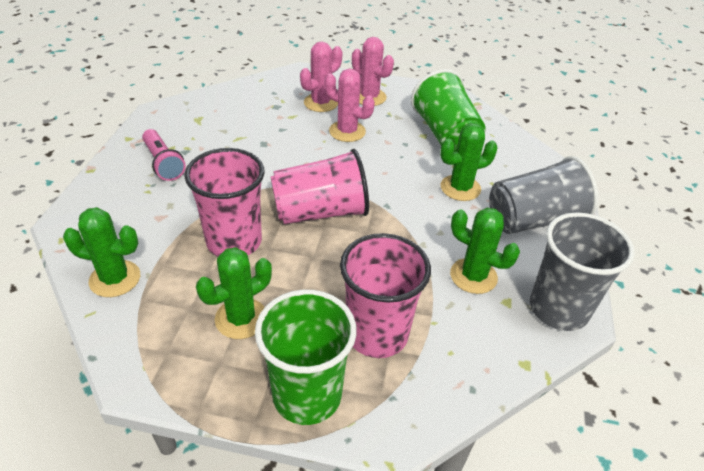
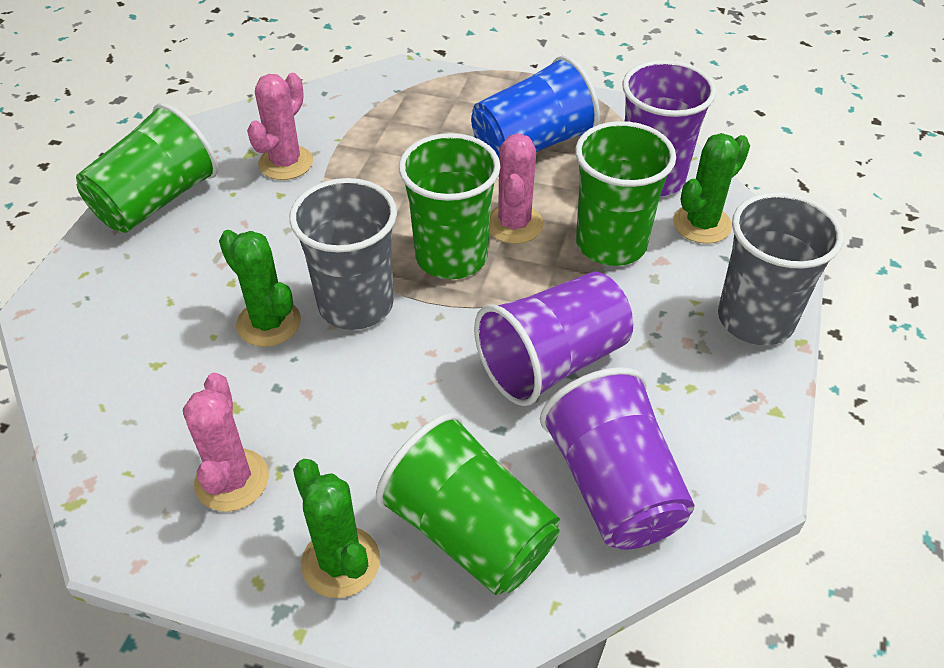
blue cup: 0 -> 1
green cactus: 4 -> 3
green cup: 2 -> 4
pink cup: 3 -> 0
pink flashlight: 1 -> 0
purple cup: 0 -> 3

